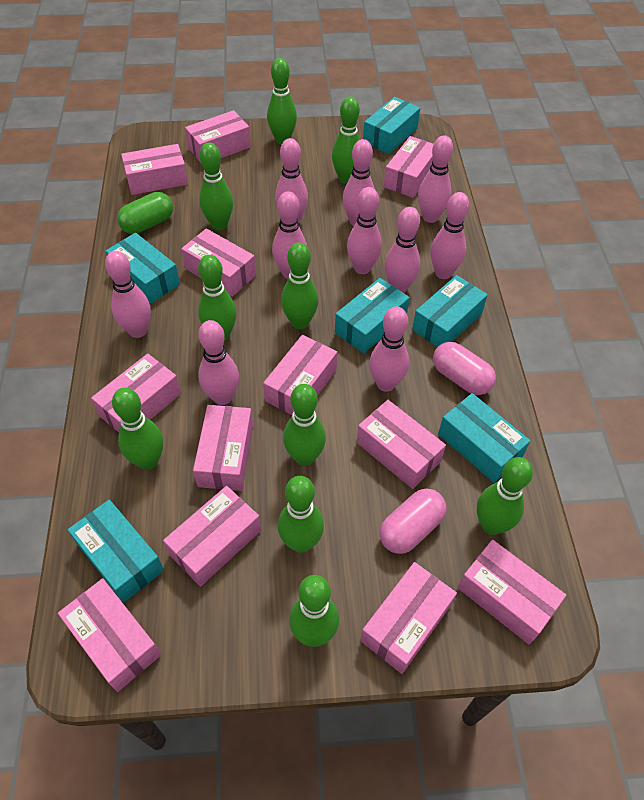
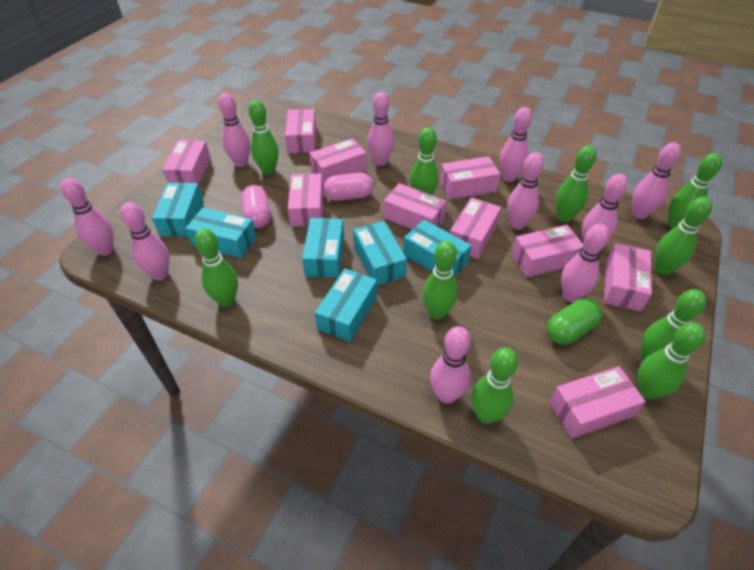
pink box: 12 -> 10

